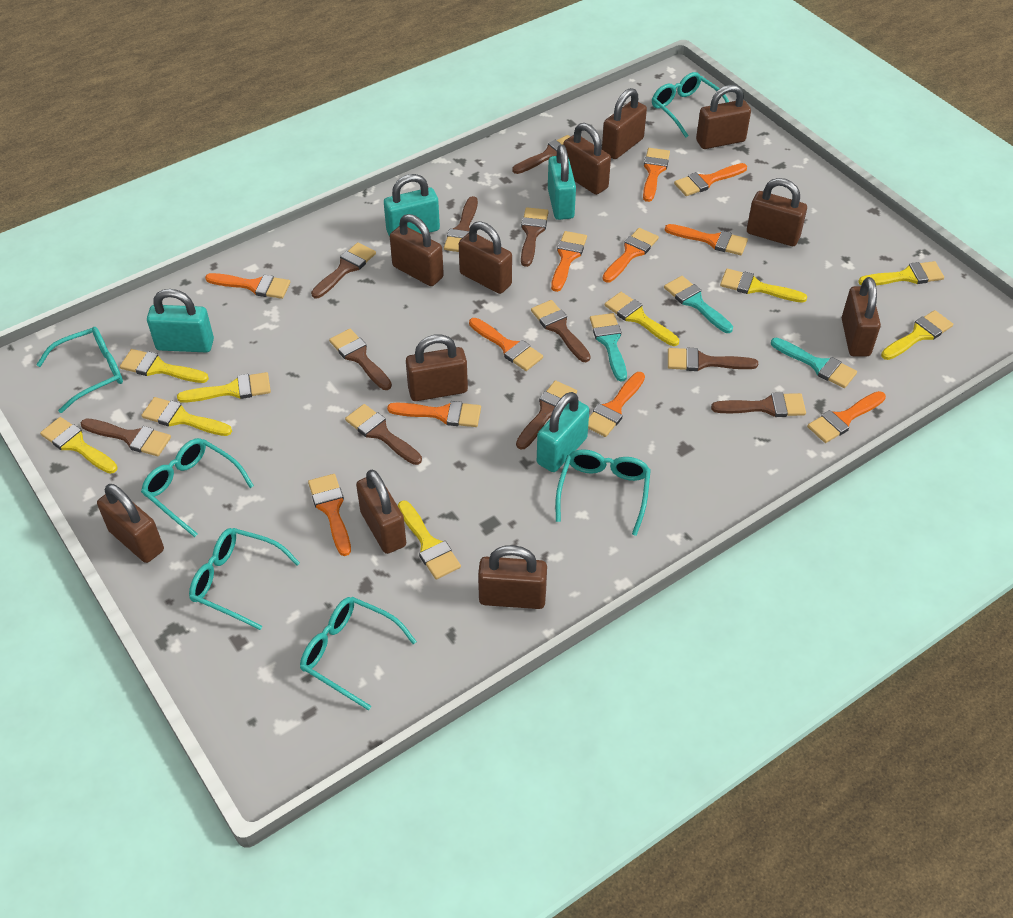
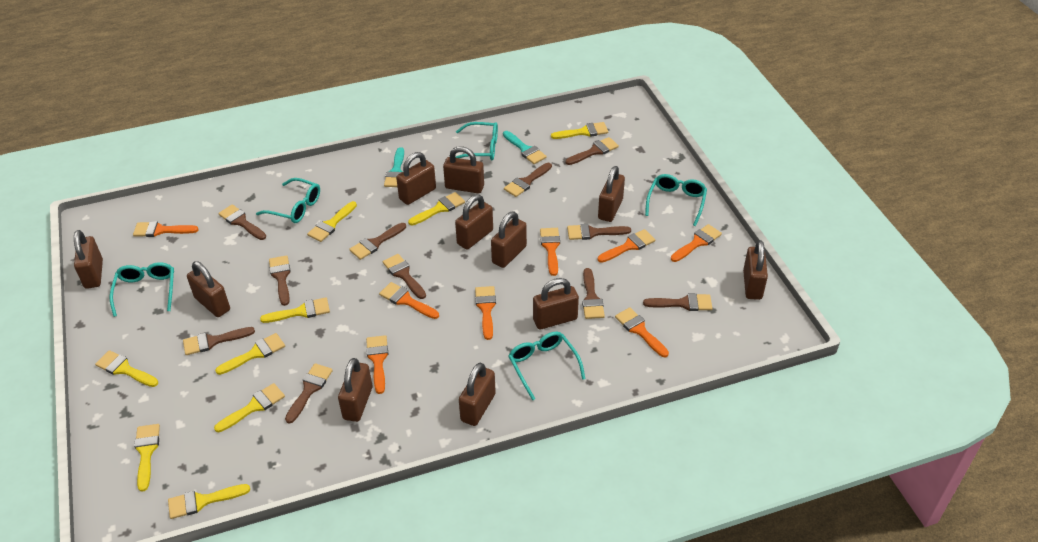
orange brush: 11 -> 8
turquoise brush: 3 -> 2
turquoise glasses: 6 -> 5
turquoise padlock: 4 -> 0

